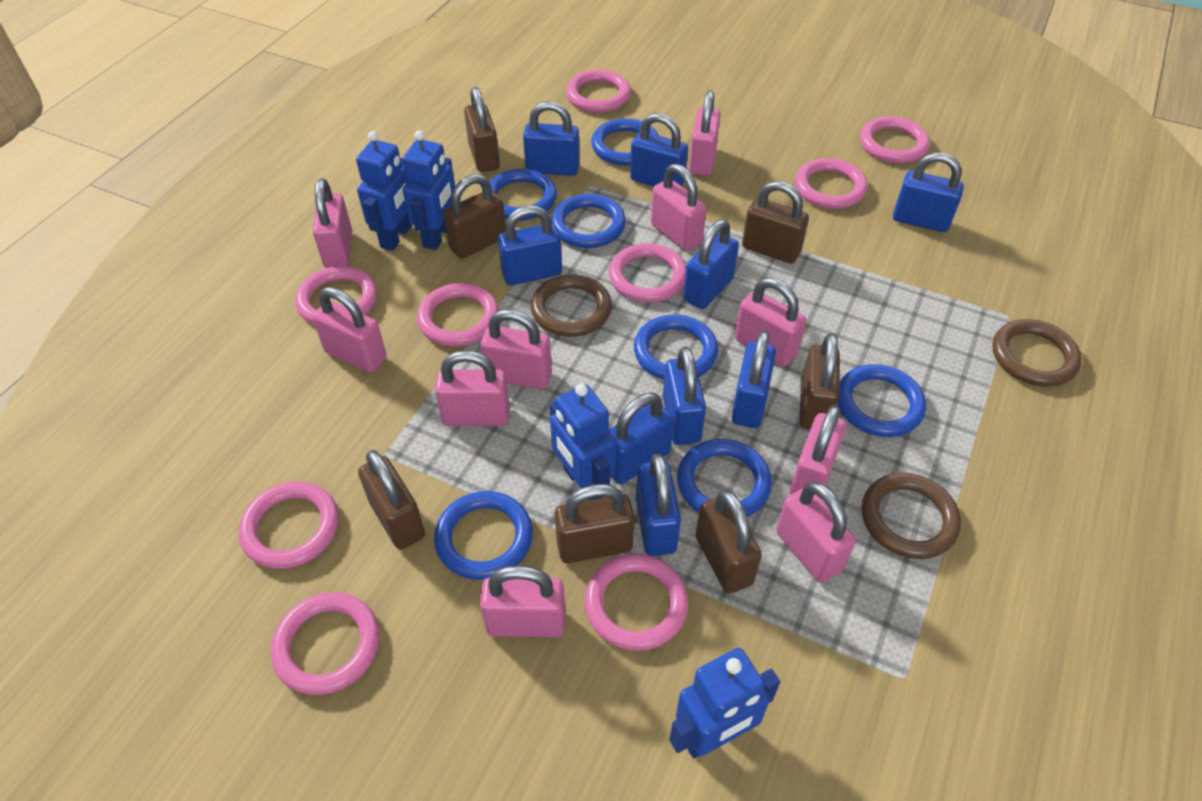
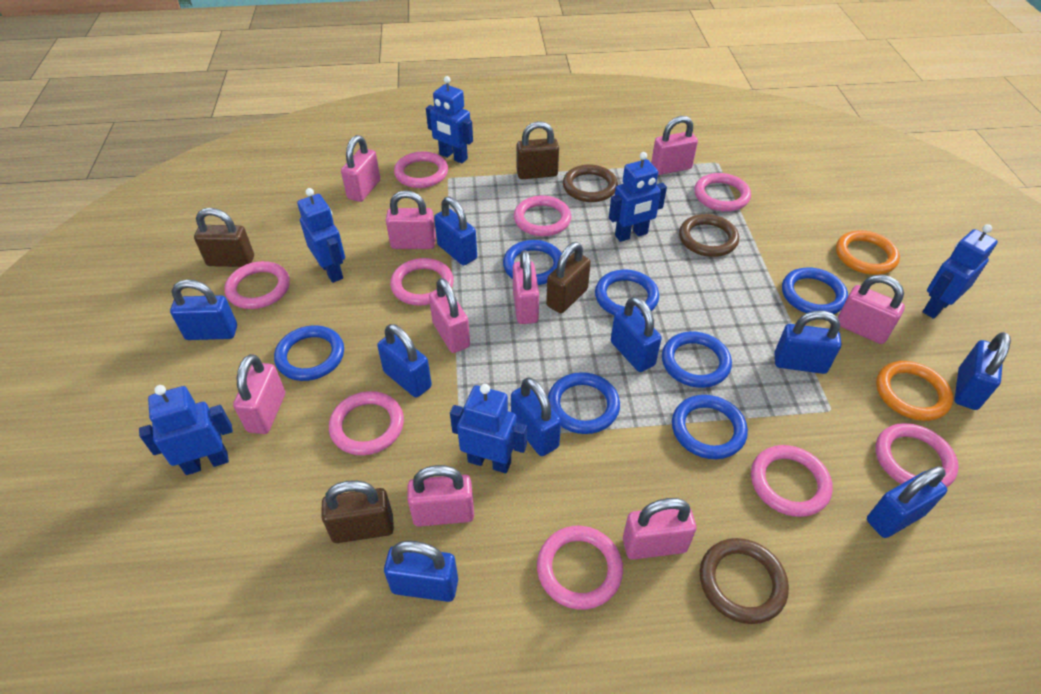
blue robot: 4 -> 6
brown padlock: 7 -> 4
orange ring: 0 -> 2
pink padlock: 10 -> 9

